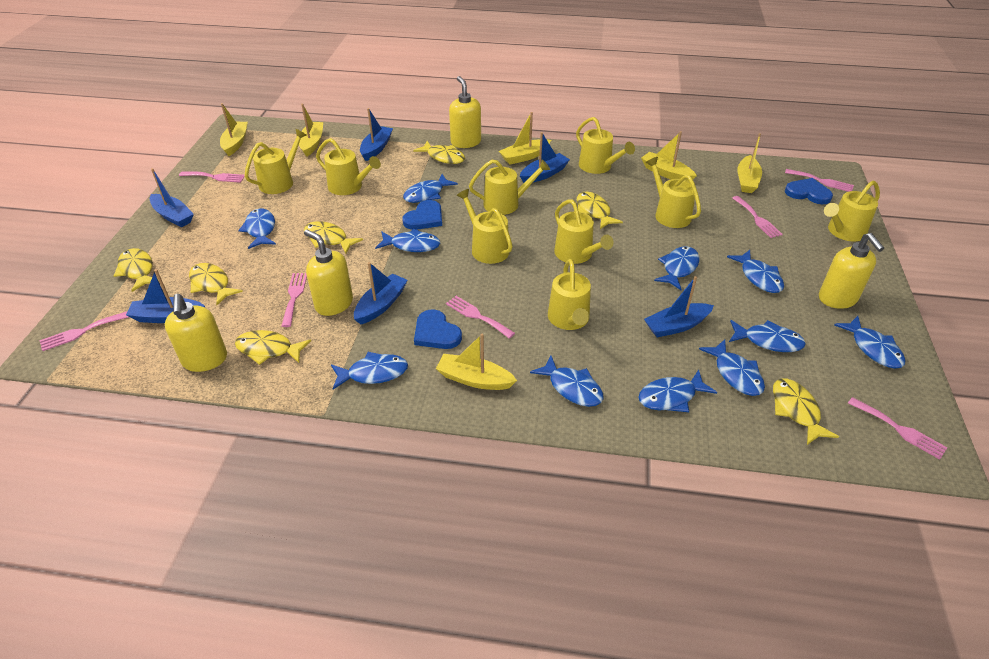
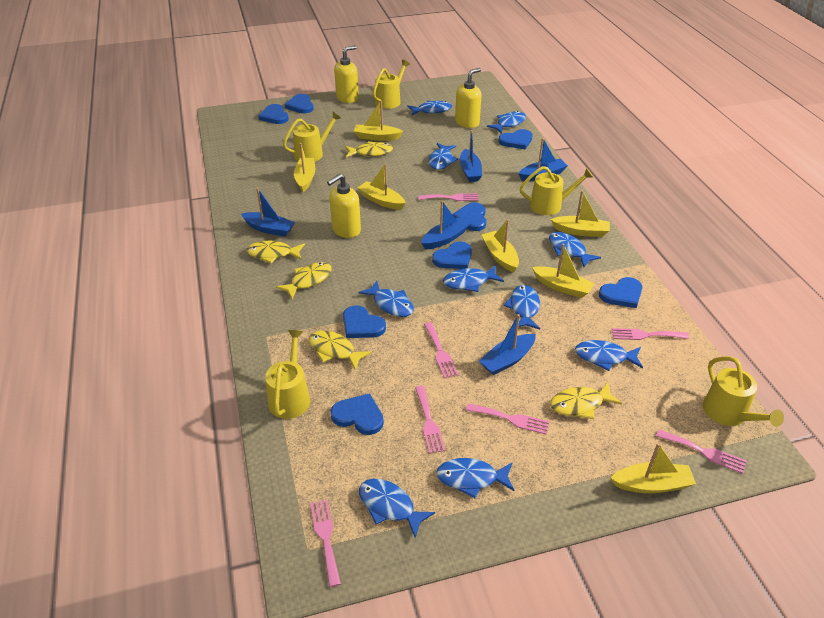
blue boat: 6 -> 5
blue fish: 11 -> 10
blue heart: 3 -> 8
yellow boat: 6 -> 7
yellow fish: 7 -> 5
yellow soap dispenser: 4 -> 3
yellow watering can: 9 -> 5

